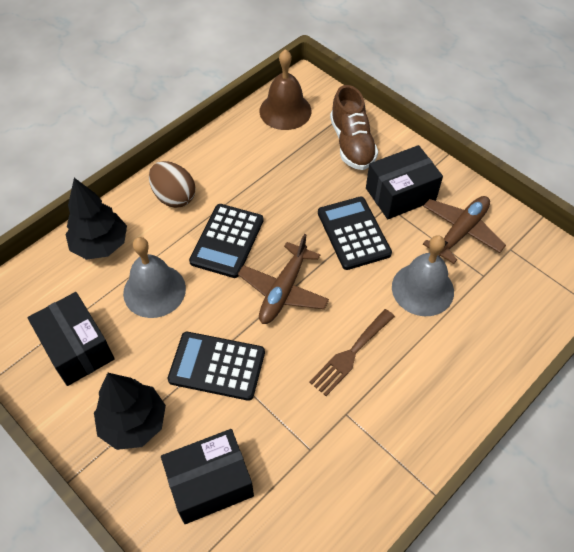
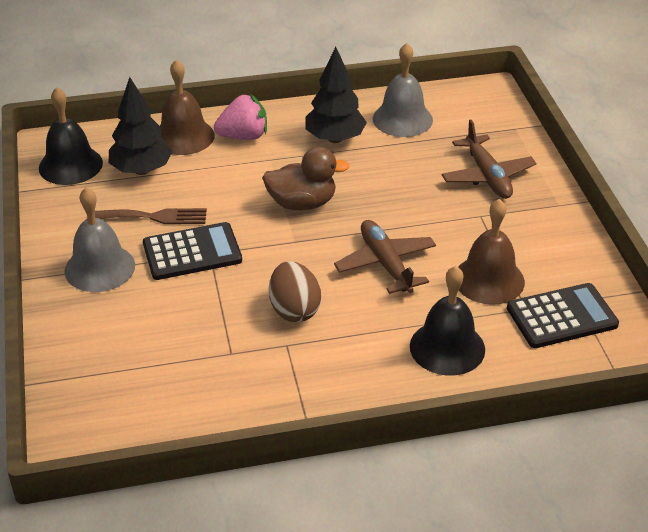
black bell: 0 -> 2
black box: 3 -> 0
black calculator: 3 -> 2
brown bell: 1 -> 2
brown duck: 0 -> 1
brown shoe: 1 -> 0
pink strawberry: 0 -> 1

